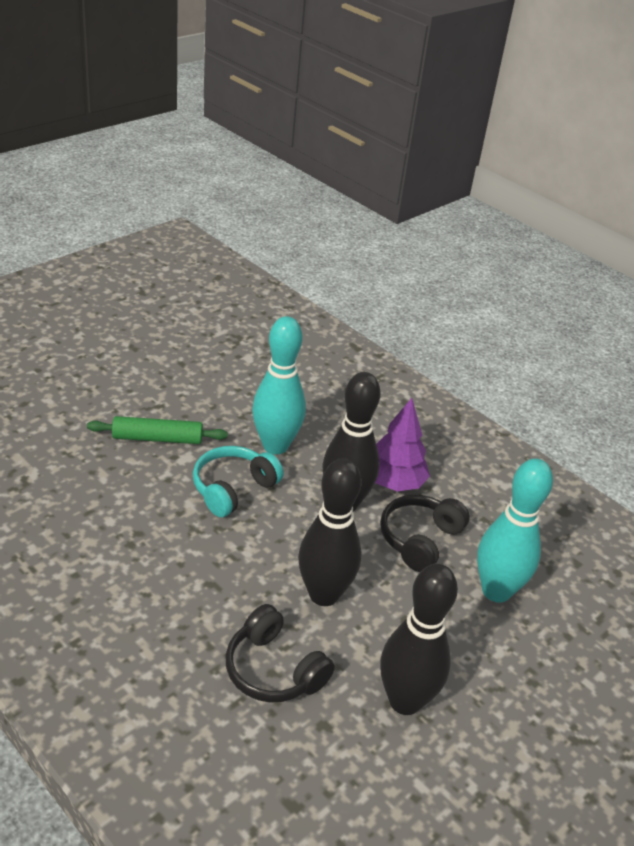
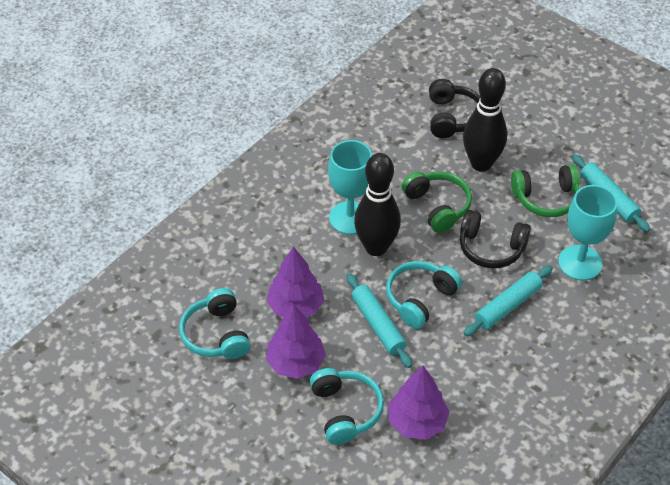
black bowling pin: 3 -> 2
green headphones: 0 -> 2
green rolling pin: 1 -> 0
purple tree: 1 -> 3
turquoise bowling pin: 2 -> 0
turquoise goblet: 0 -> 2
turquoise headphones: 1 -> 3
turquoise rolling pin: 0 -> 3

